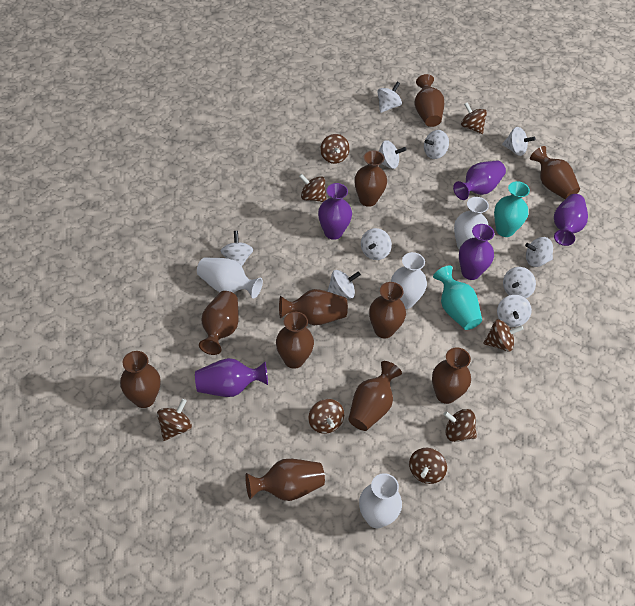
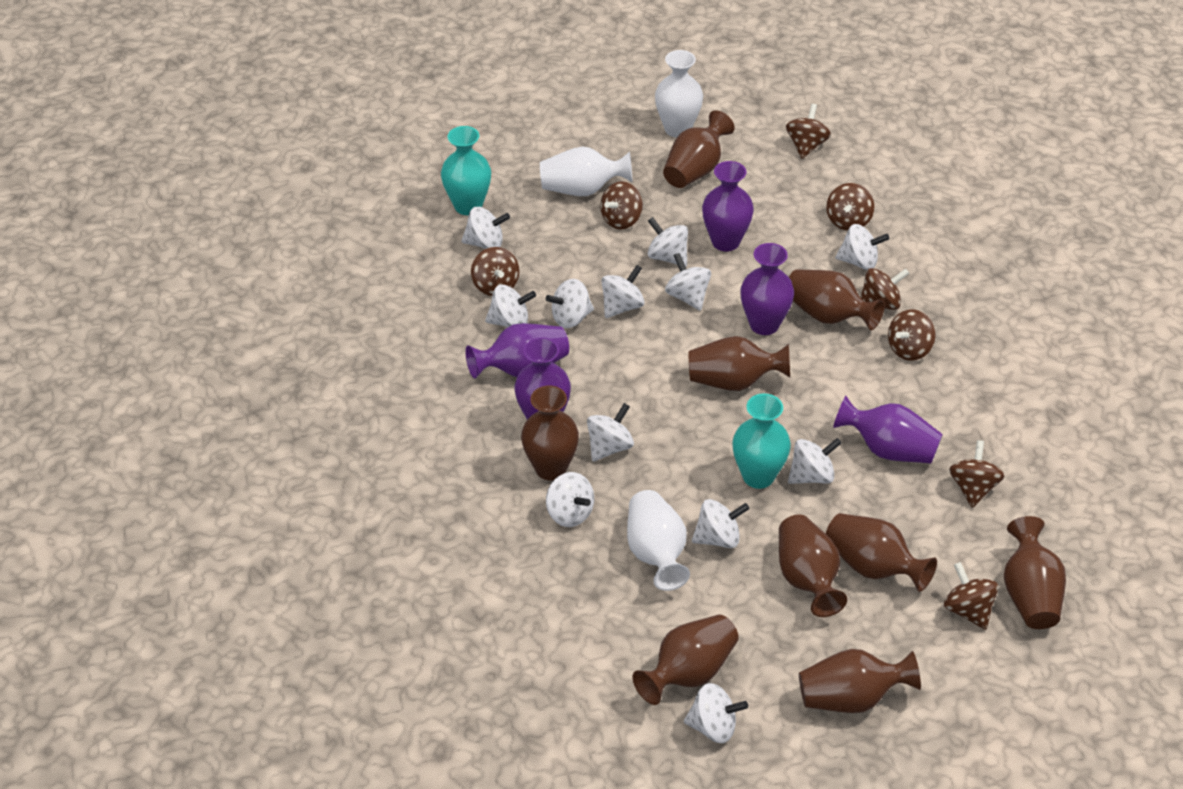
brown vase: 11 -> 9
white spinning top: 10 -> 12
white vase: 4 -> 3

